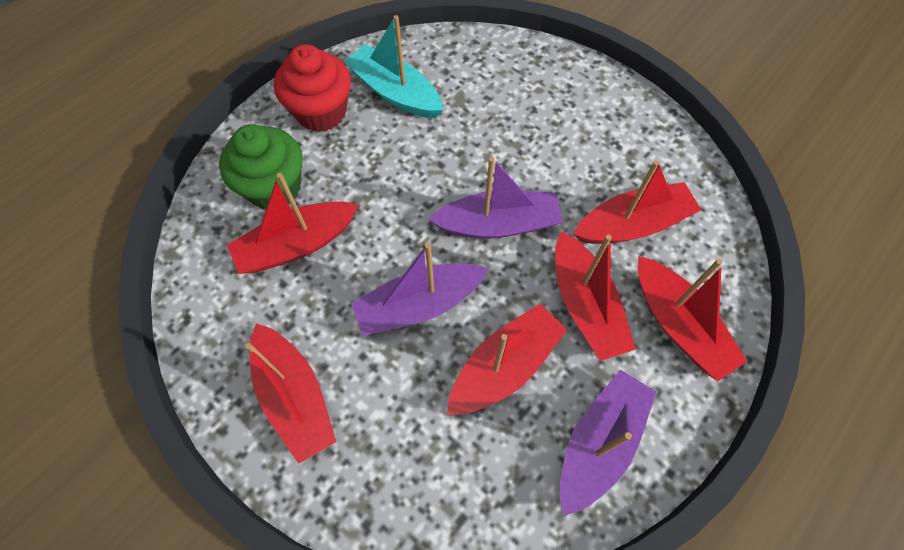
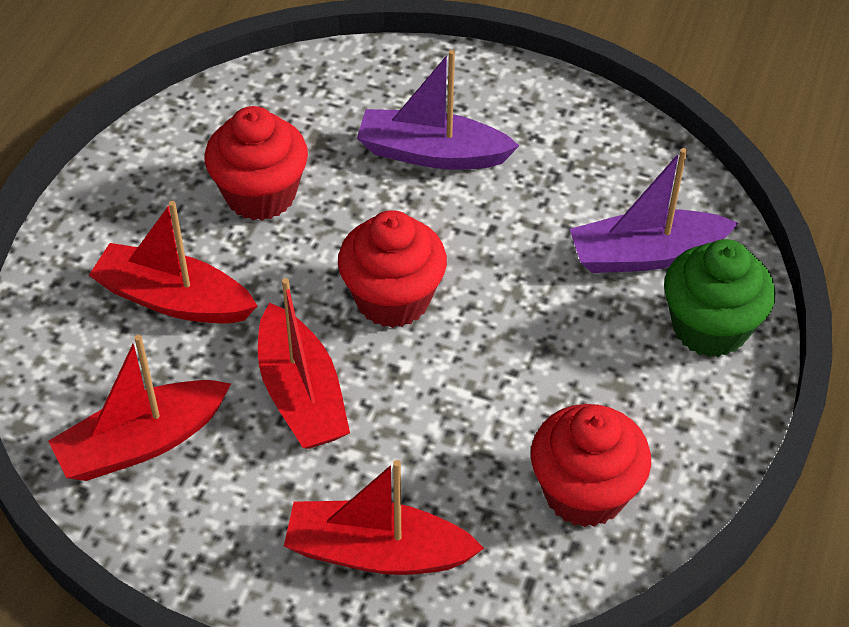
purple boat: 3 -> 2
red boat: 6 -> 4
red cupcake: 1 -> 3
turquoise boat: 1 -> 0

